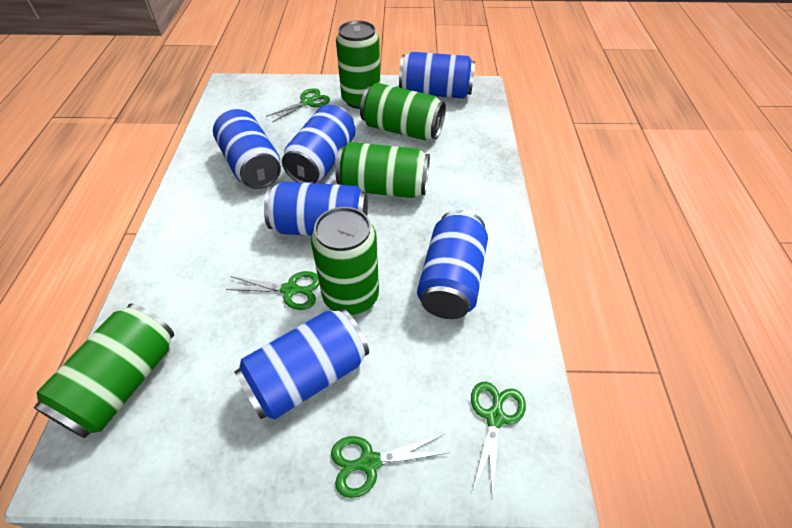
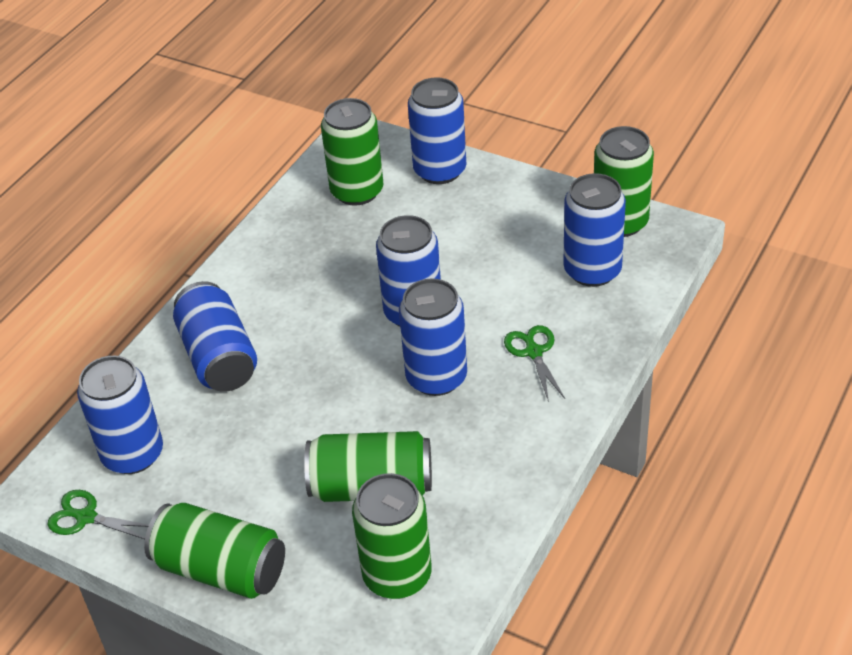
green scissors: 4 -> 2

